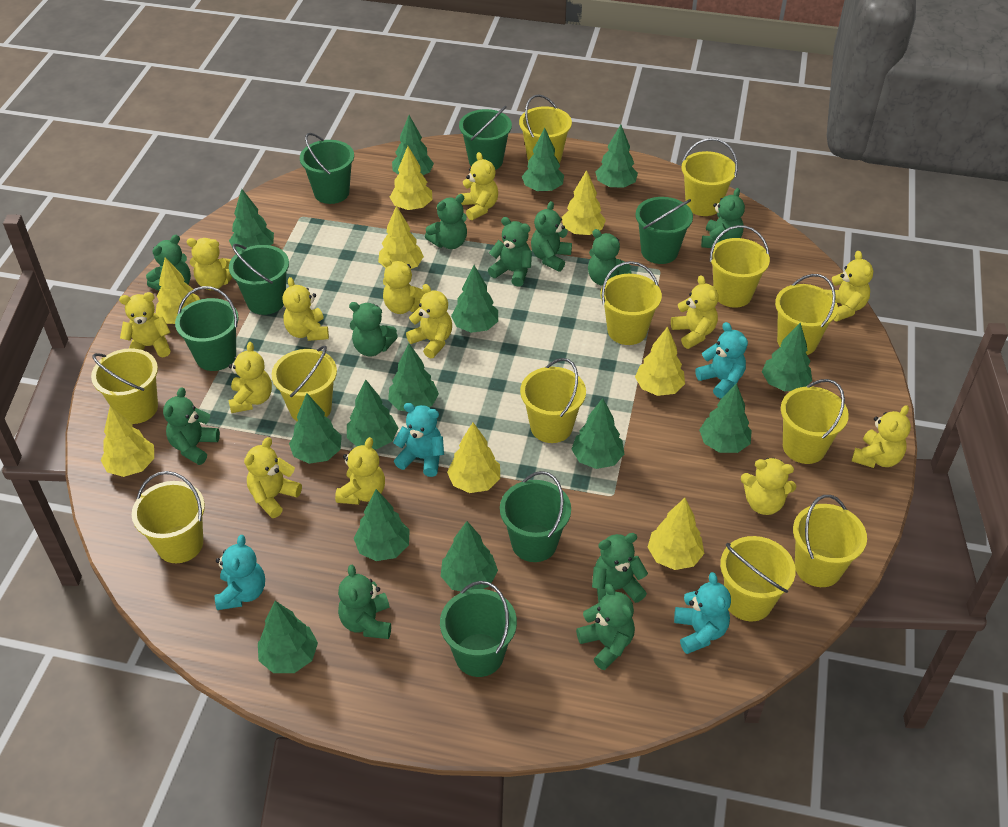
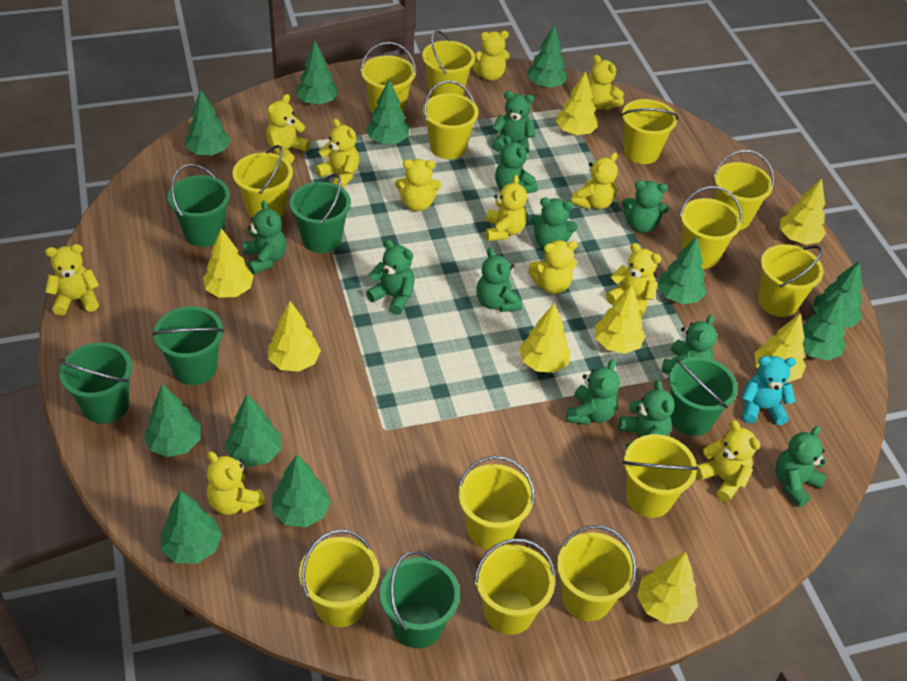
green bucket: 7 -> 6
green tree: 14 -> 11
turquoise teddy bear: 4 -> 1
yellow bucket: 12 -> 13
yellow teddy bear: 13 -> 12

